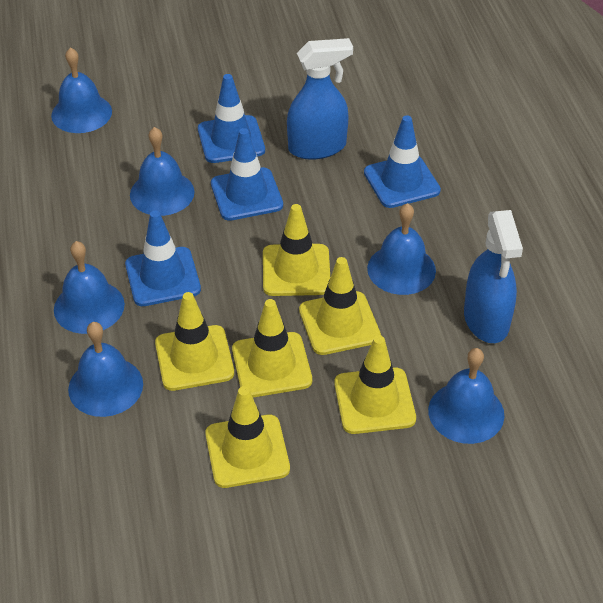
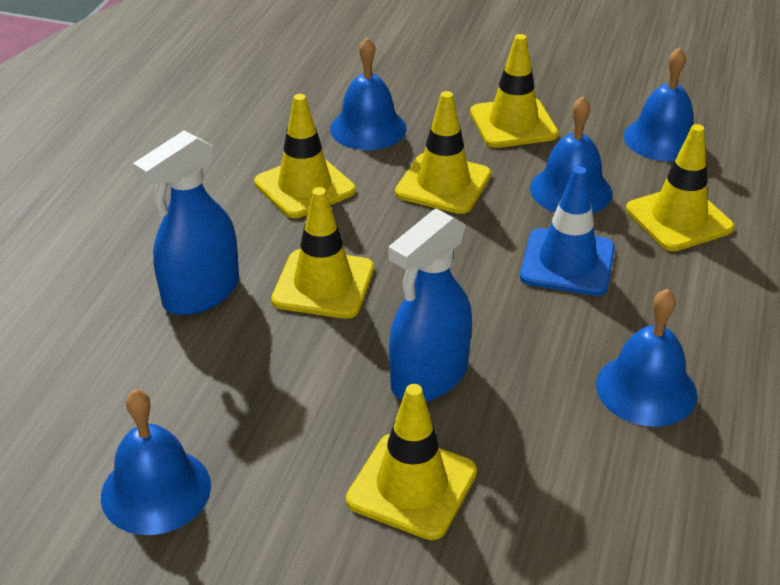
blue bell: 6 -> 5
blue traffic cone: 4 -> 1

